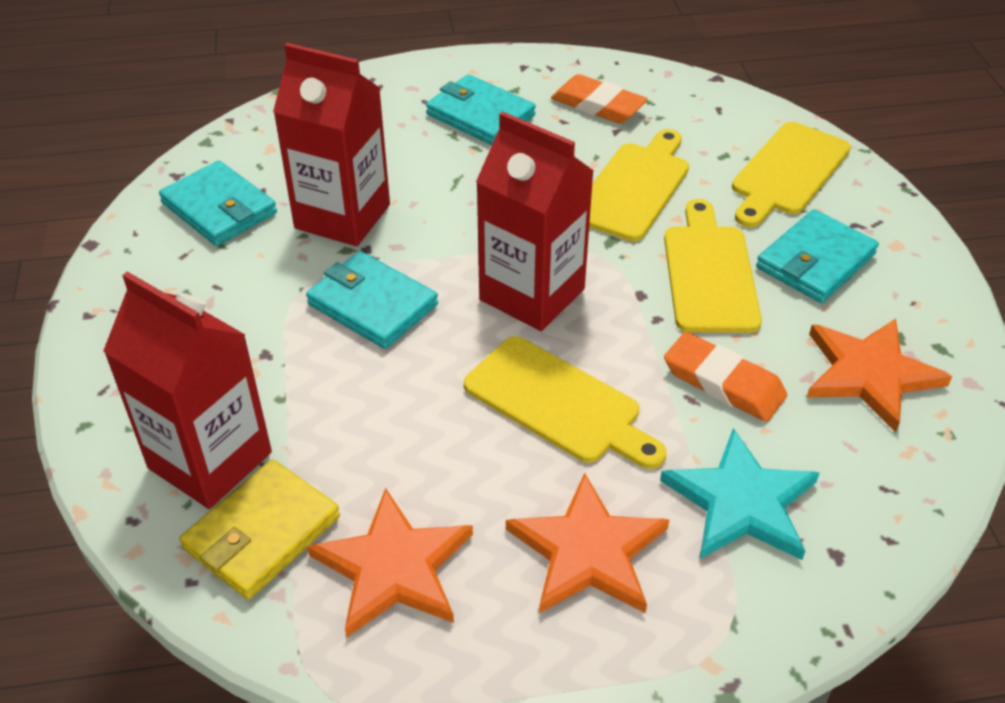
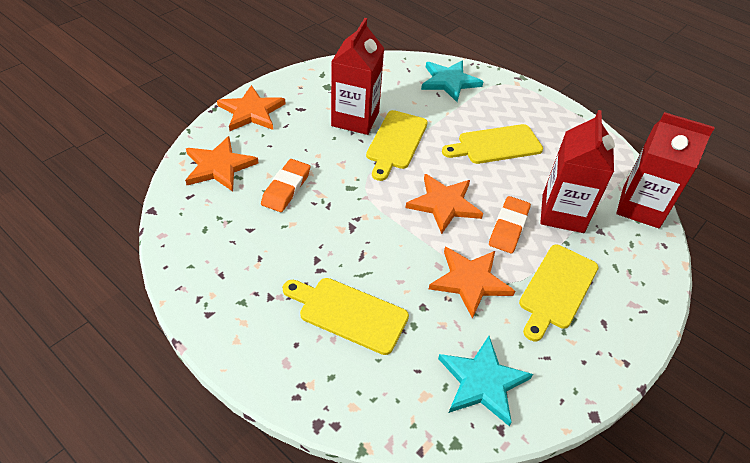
orange star: 3 -> 4
turquoise star: 1 -> 2
turquoise wallet: 4 -> 0
yellow wallet: 1 -> 0

